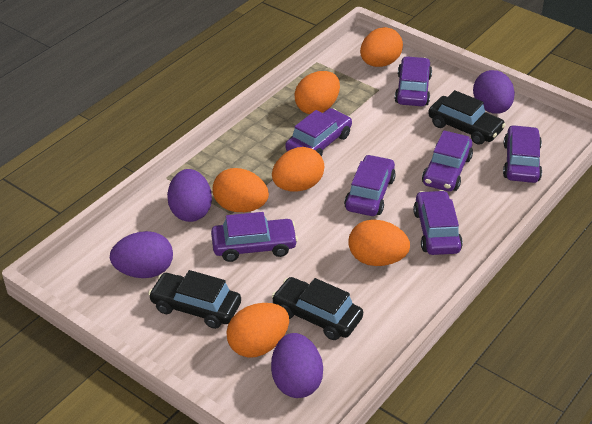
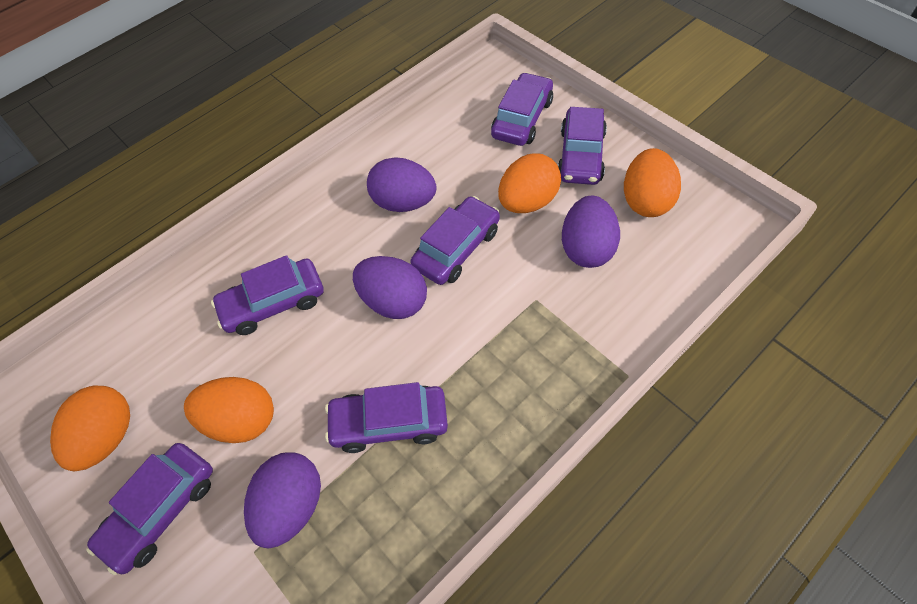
black car: 3 -> 0
orange egg: 6 -> 4
purple car: 7 -> 6

